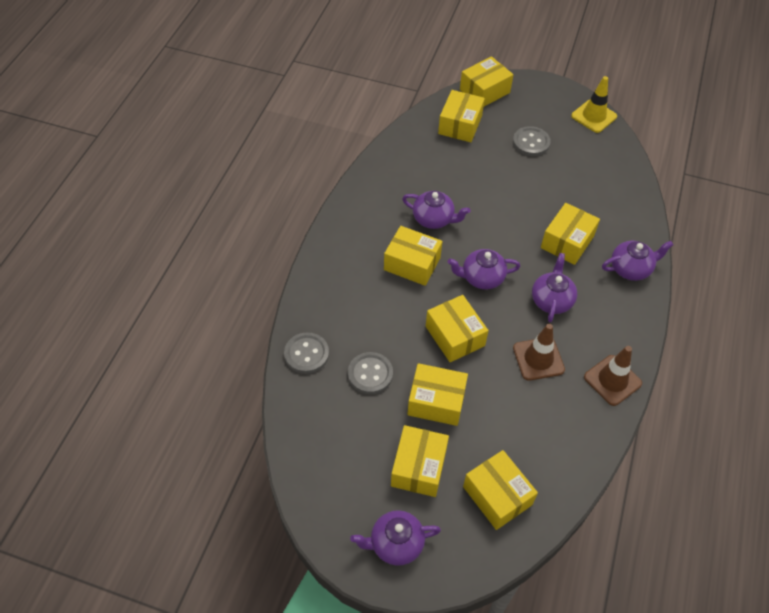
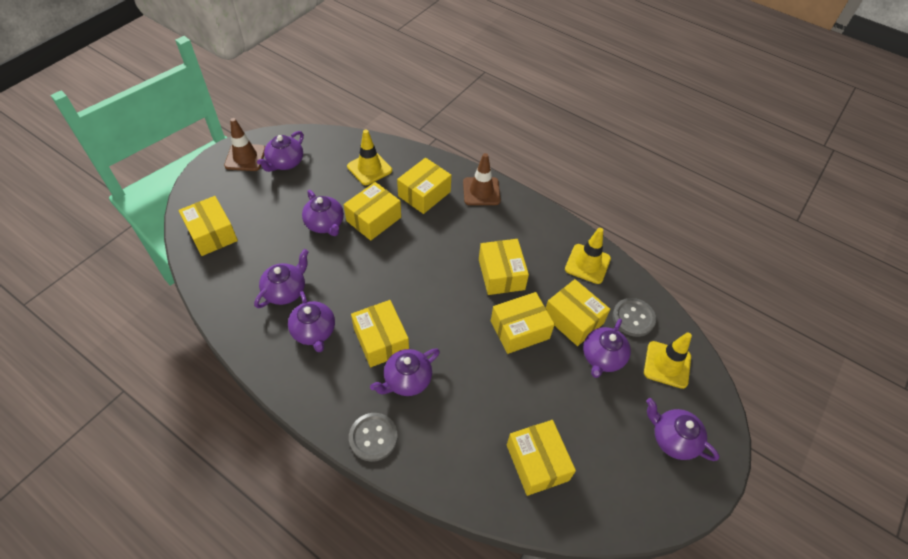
grey button: 3 -> 2
purple teapot: 5 -> 7
yellow traffic cone: 1 -> 3

